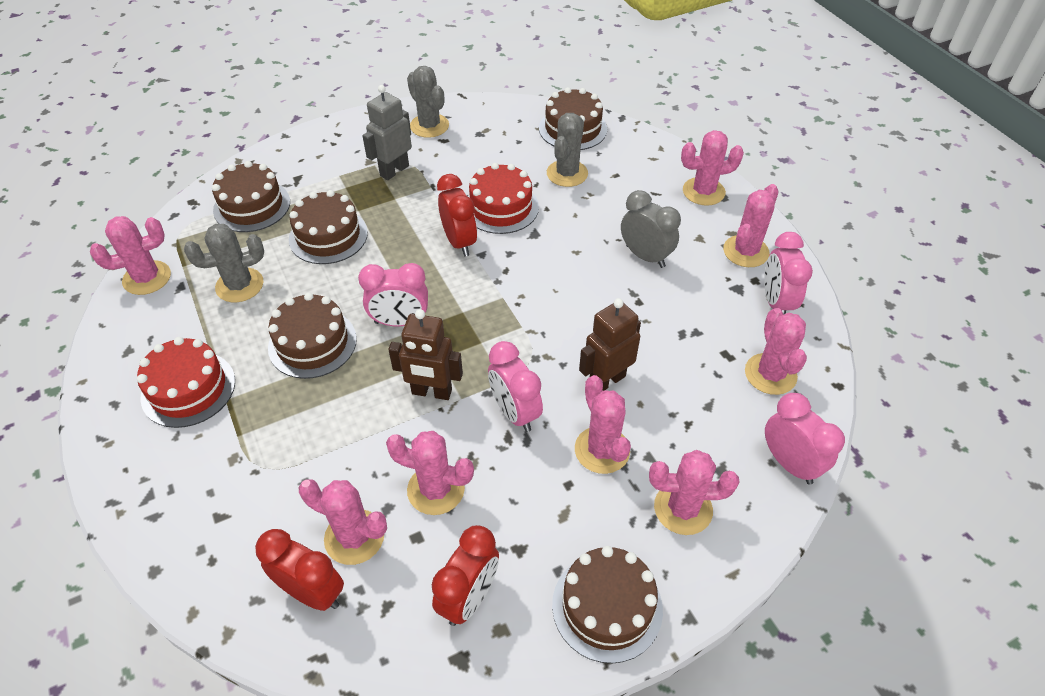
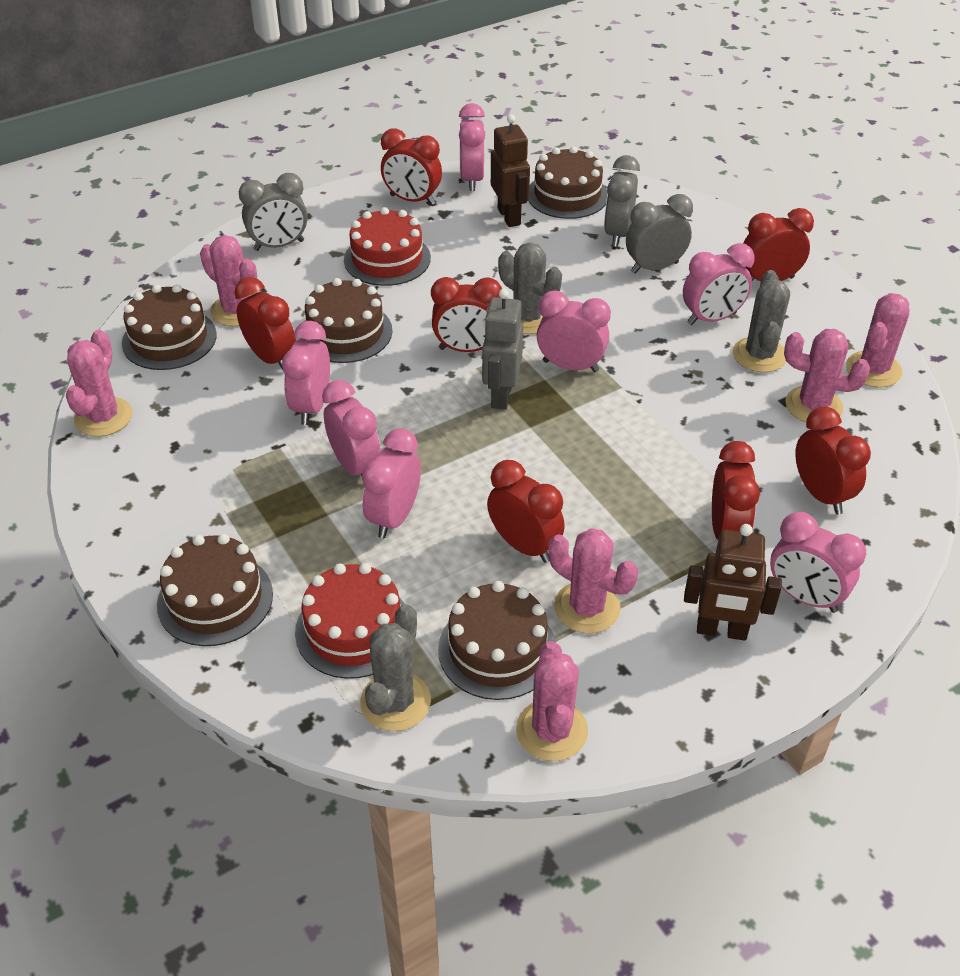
grey clock: 1 -> 3
pink cactus: 8 -> 6
pink clock: 4 -> 7
red clock: 3 -> 7

